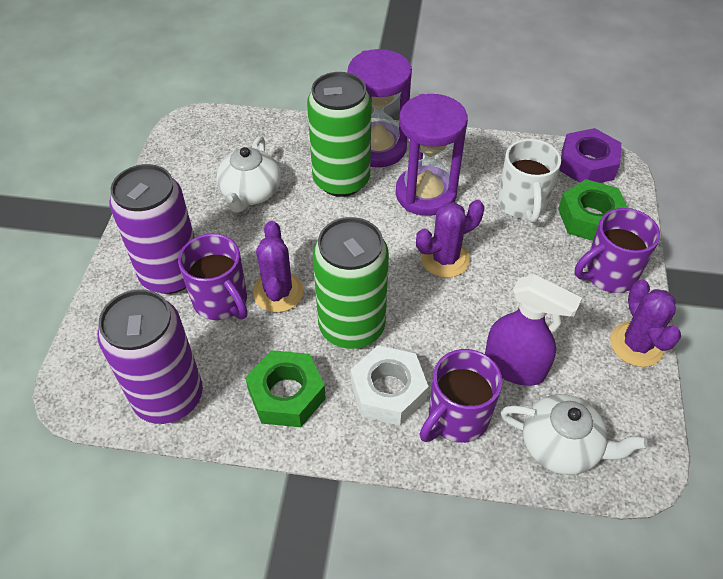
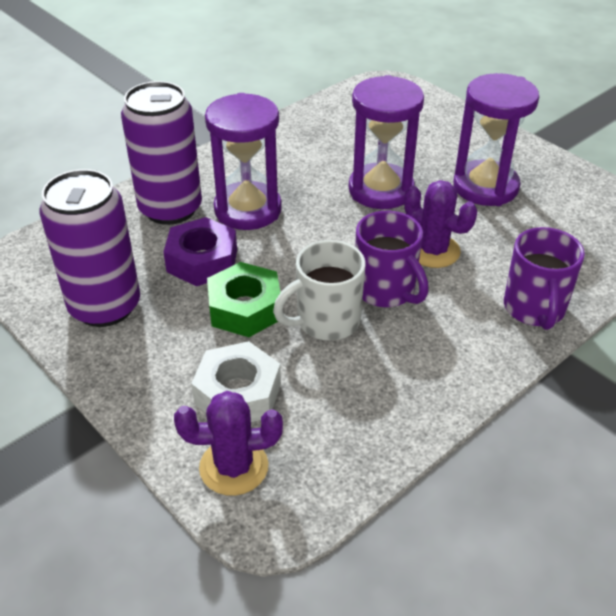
green can: 2 -> 0
green nut: 2 -> 1
purple cactus: 3 -> 2
purple hourglass: 2 -> 3
purple mug: 3 -> 2
purple spray bottle: 1 -> 0
white teapot: 2 -> 0

